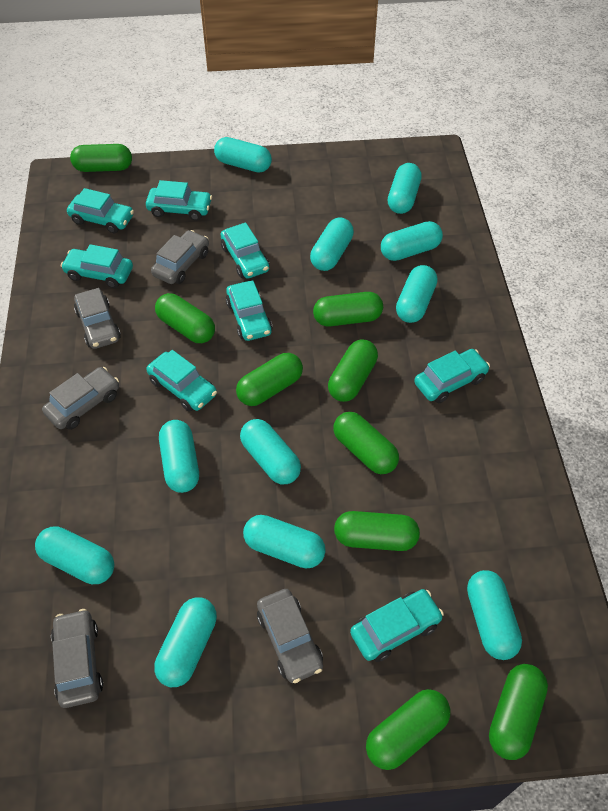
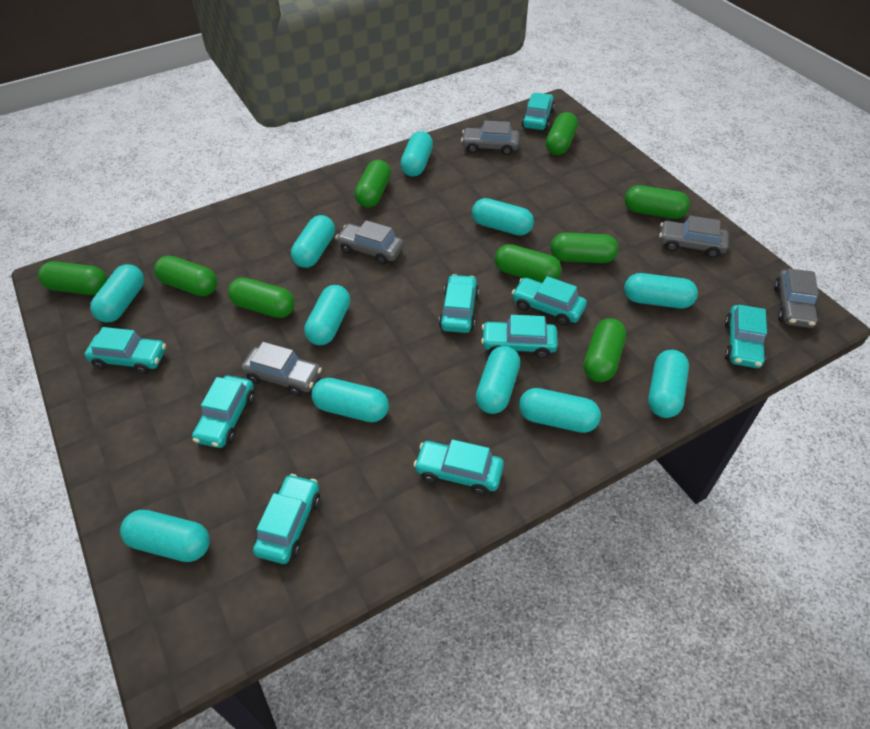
turquoise car: 8 -> 9

